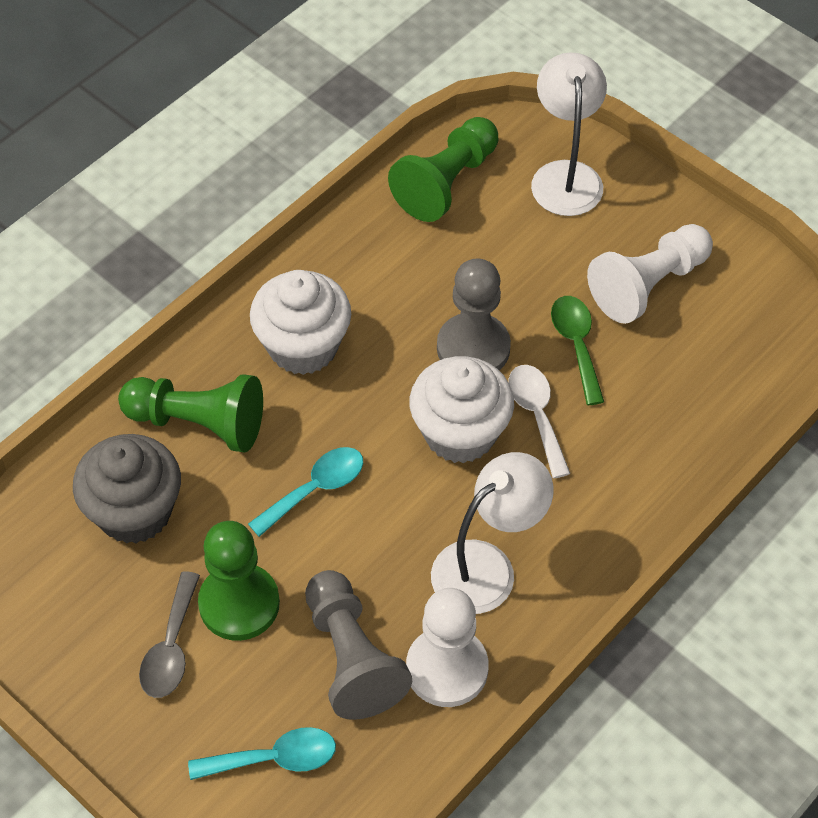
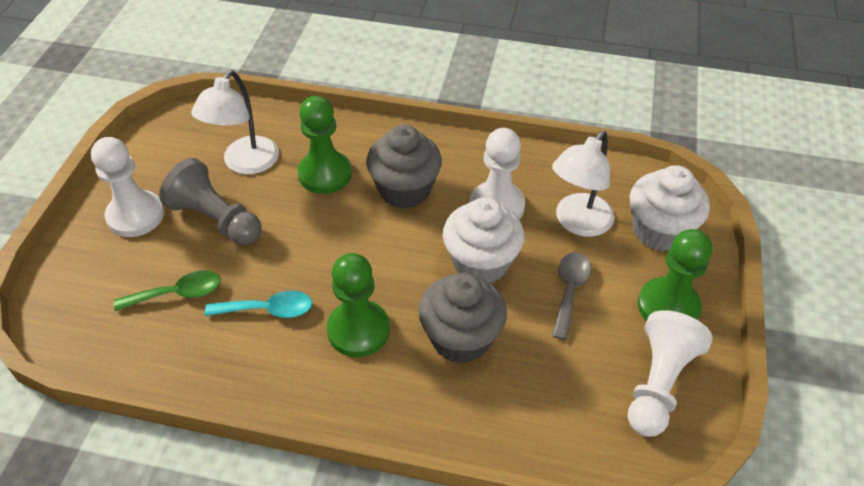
grey cupcake: 1 -> 2
grey pawn: 2 -> 1
turquoise spoon: 2 -> 1
white pawn: 2 -> 3
white spoon: 1 -> 0

